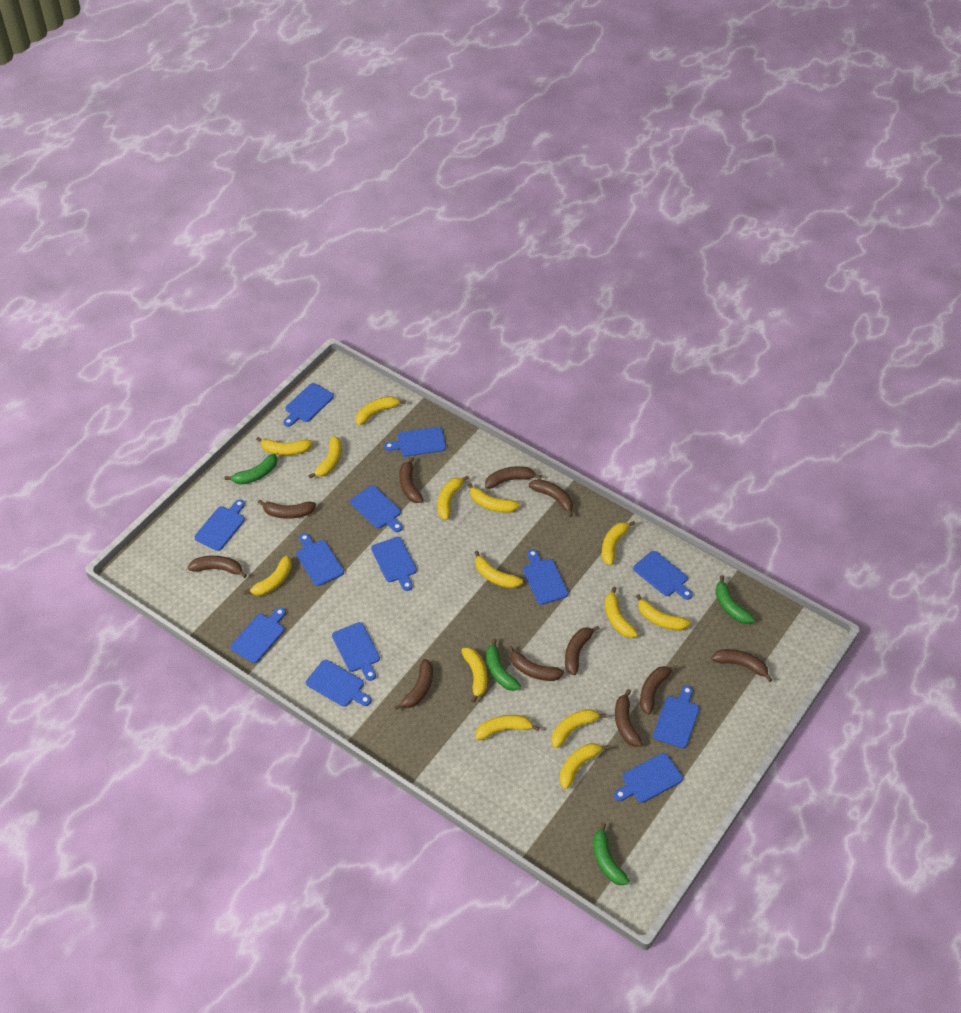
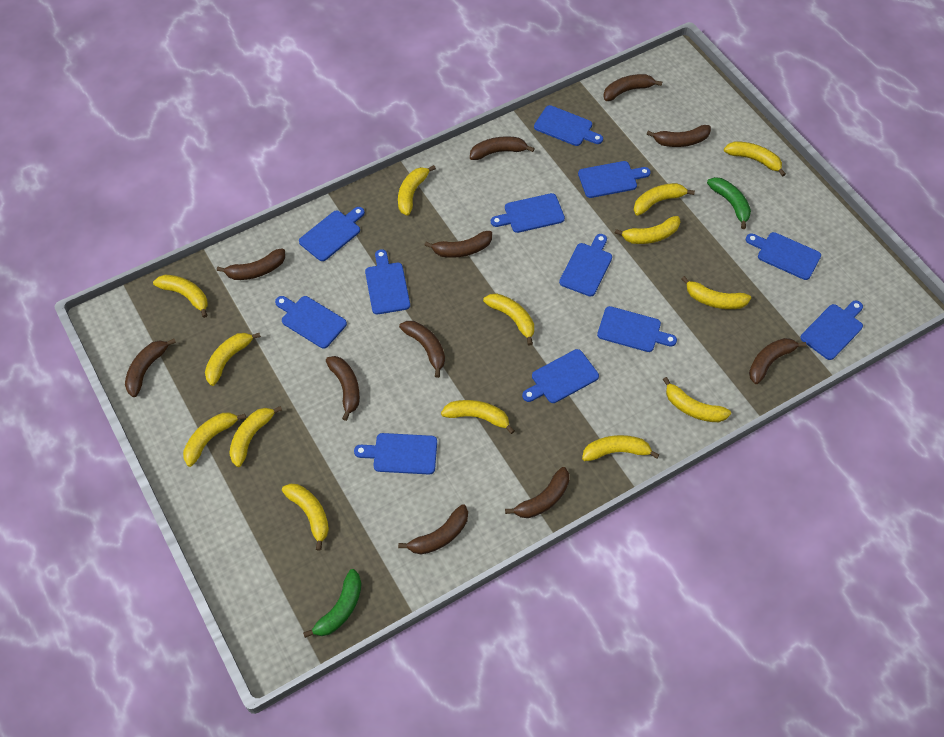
blue cutting board: 13 -> 12
green banana: 4 -> 2

